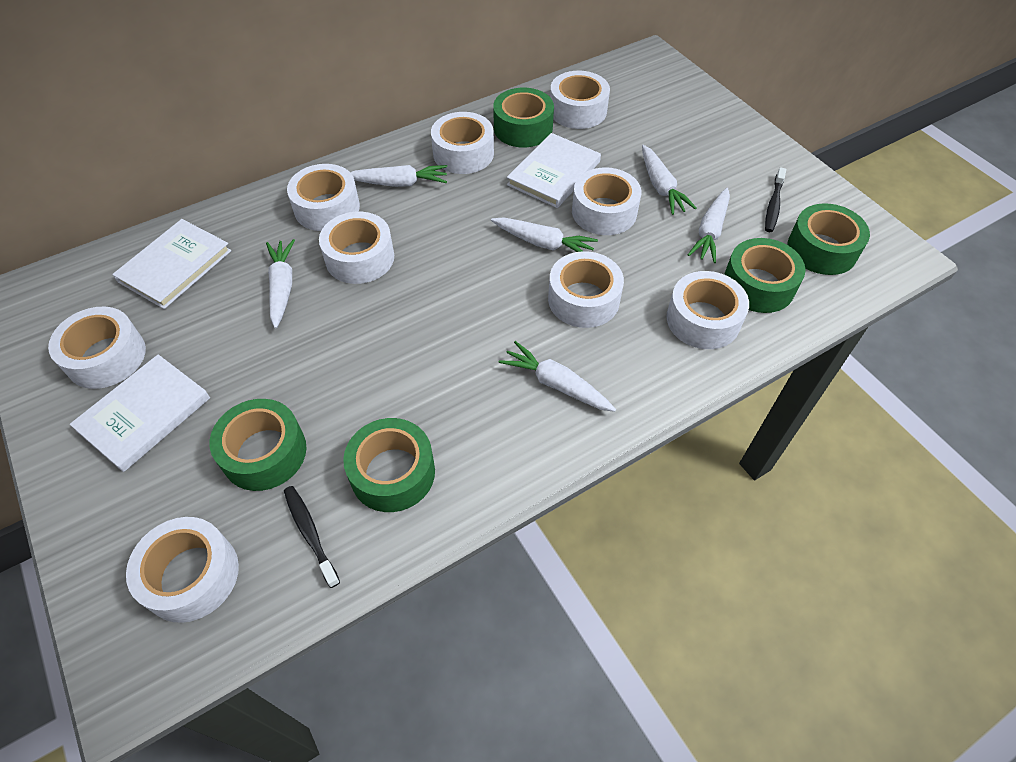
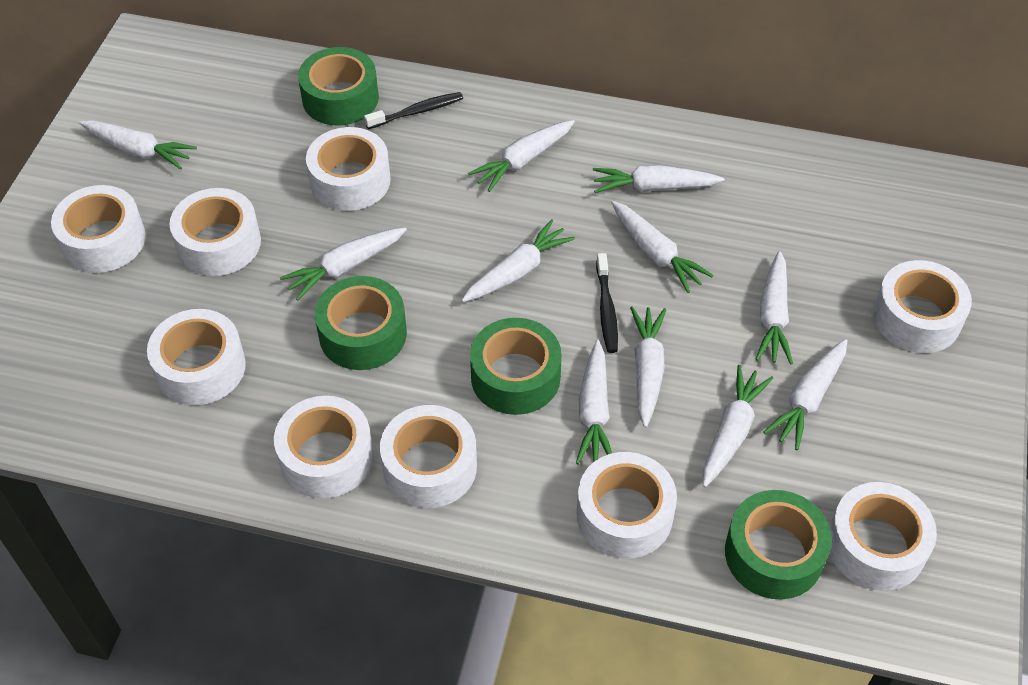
green tape: 5 -> 4
white book: 3 -> 0
white carrot: 6 -> 11

